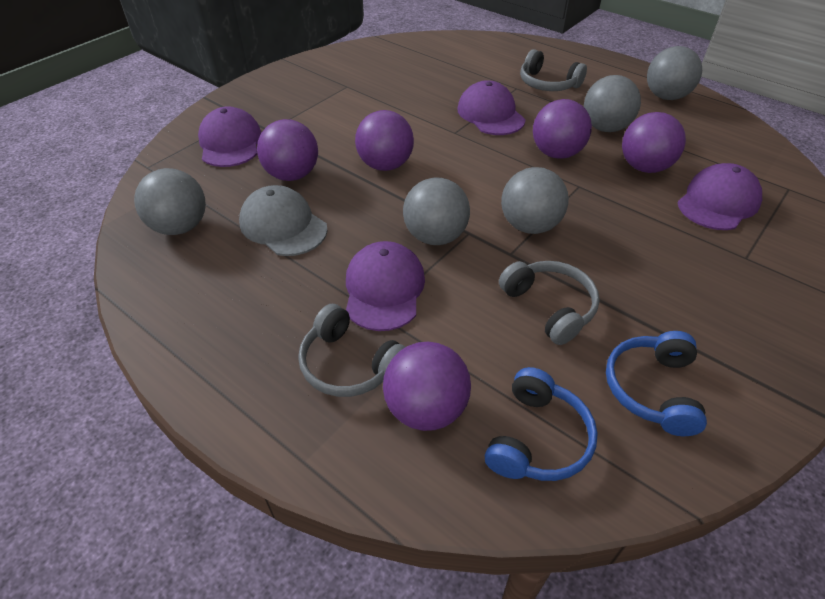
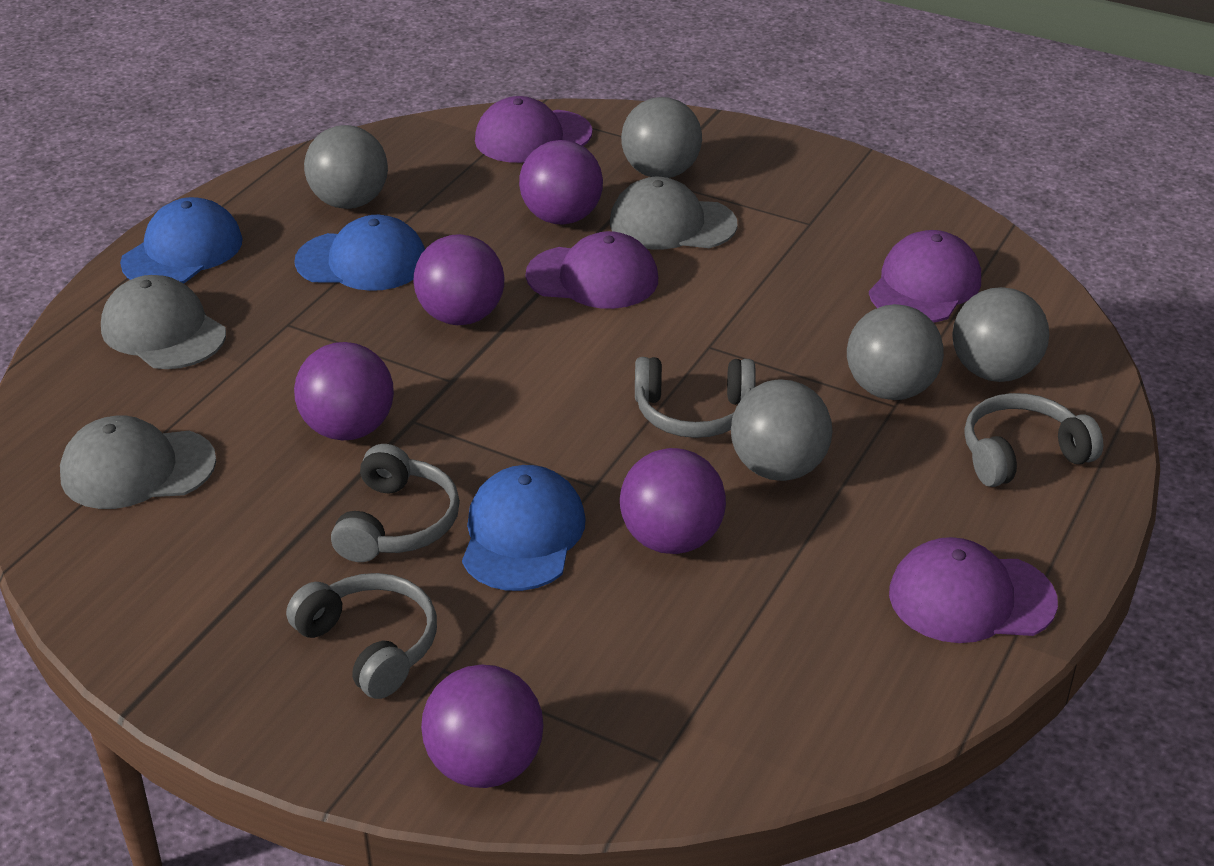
blue cap: 0 -> 3
blue headphones: 2 -> 0
grey cap: 1 -> 3
grey headphones: 3 -> 4

